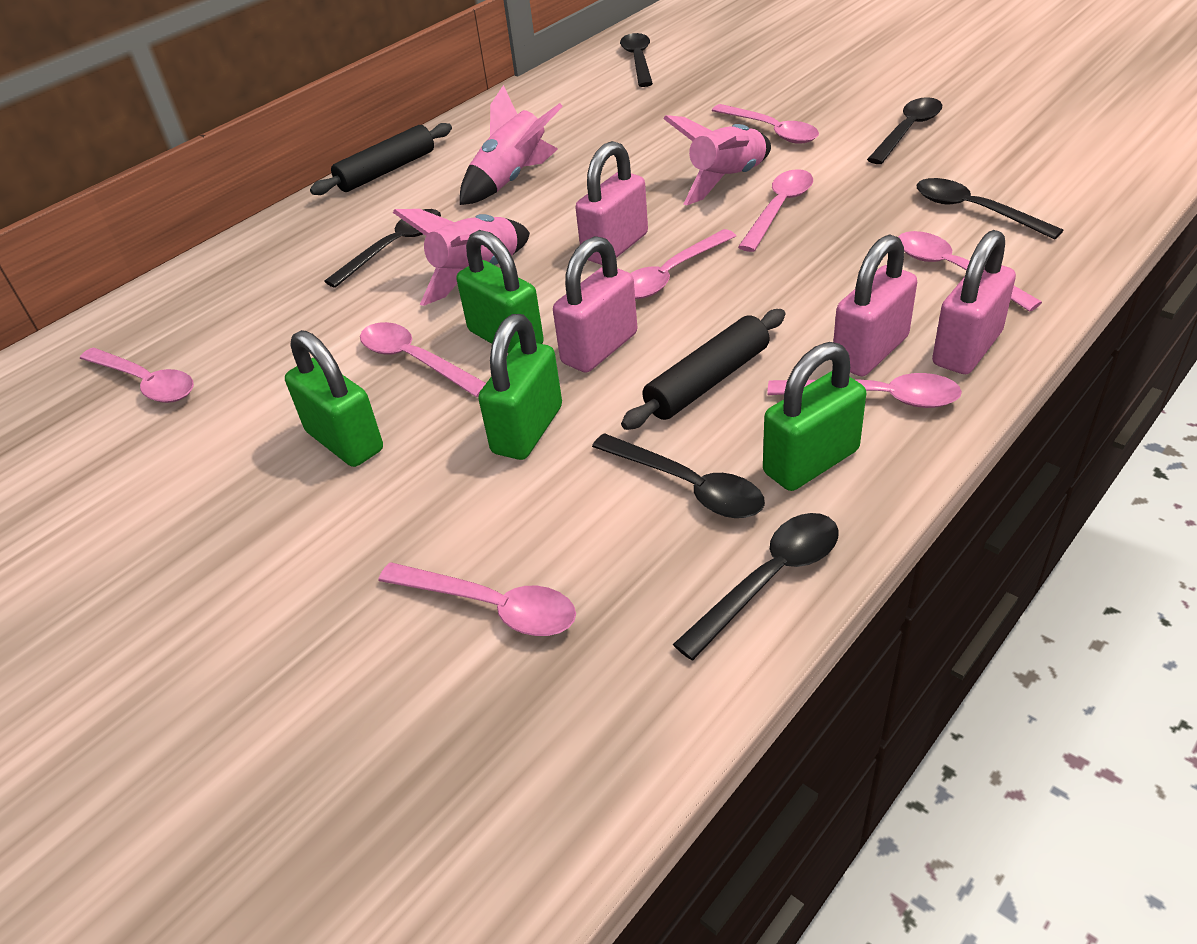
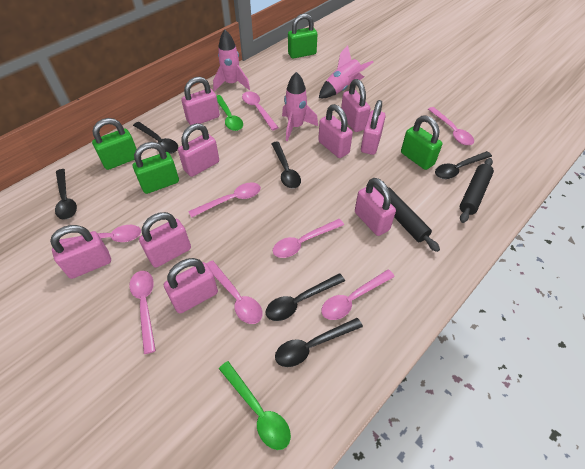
green spoon: 0 -> 2
pink padlock: 4 -> 9

